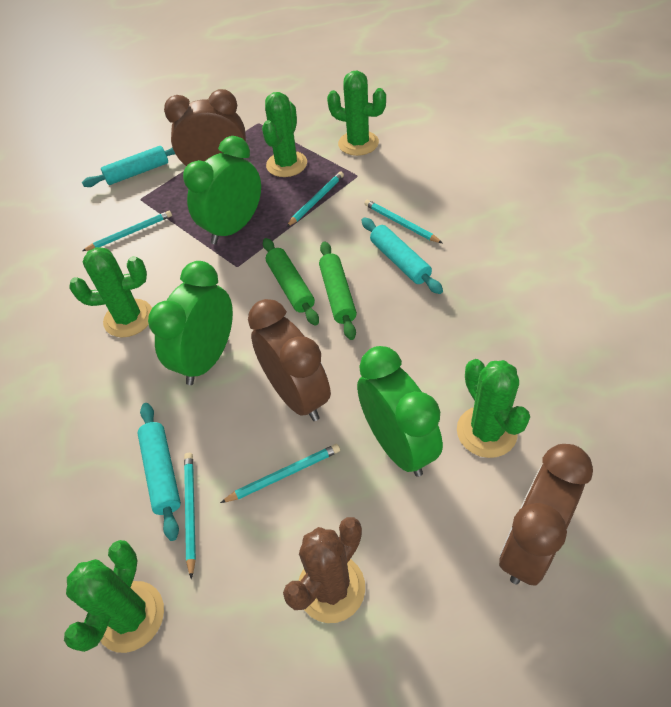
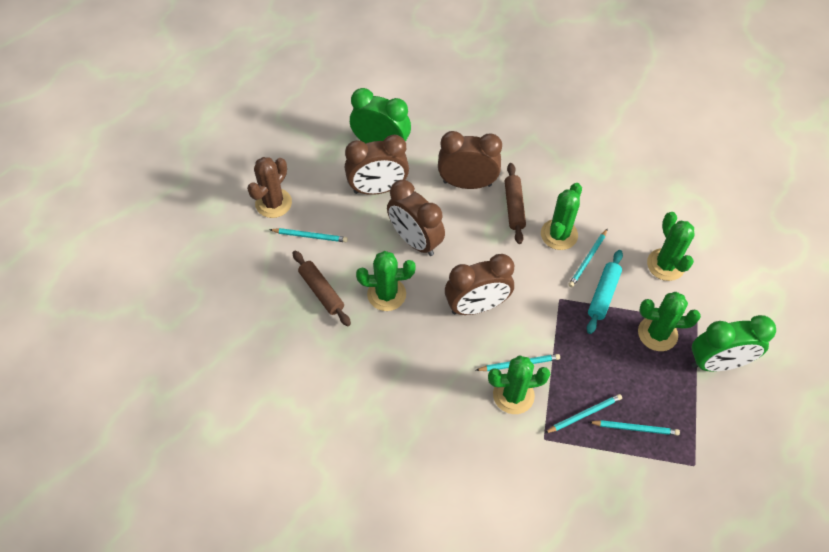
brown clock: 3 -> 4
brown rolling pin: 0 -> 2
green clock: 3 -> 2
green rolling pin: 2 -> 0
turquoise rolling pin: 3 -> 1

